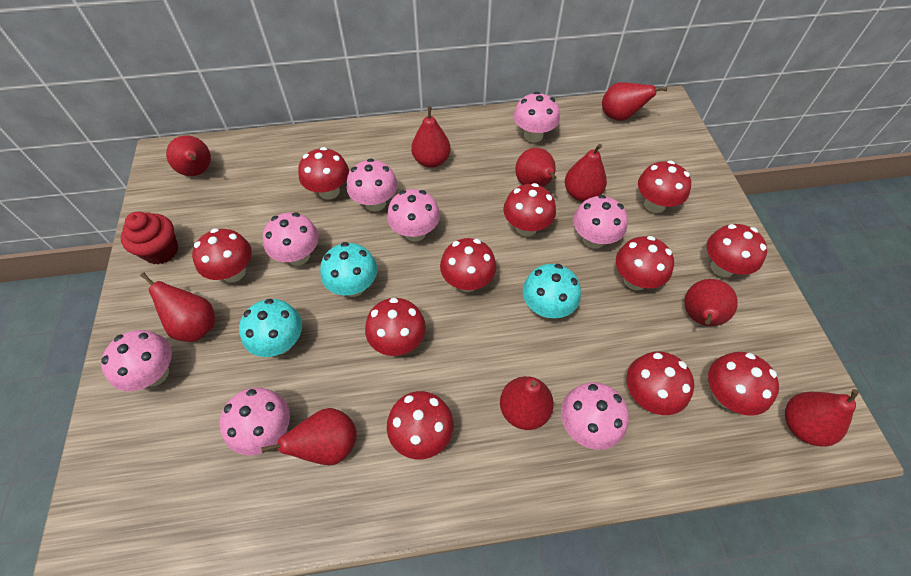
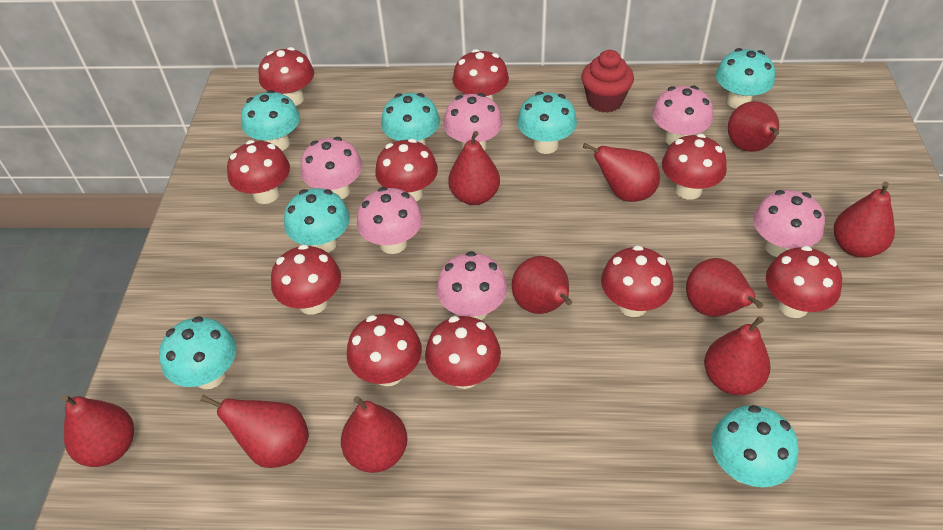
pink mushroom: 8 -> 6
red mushroom: 11 -> 10
turquoise mushroom: 3 -> 7

